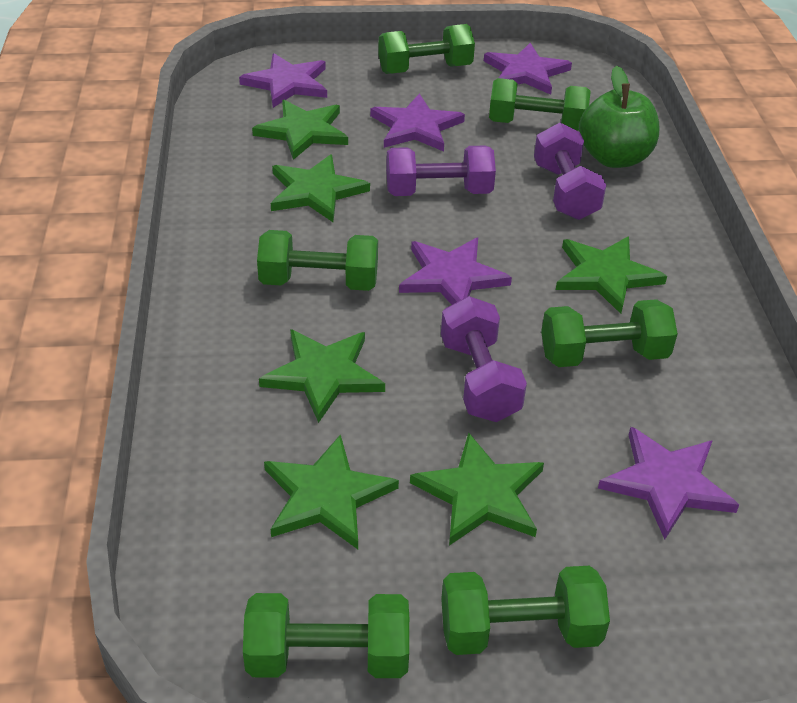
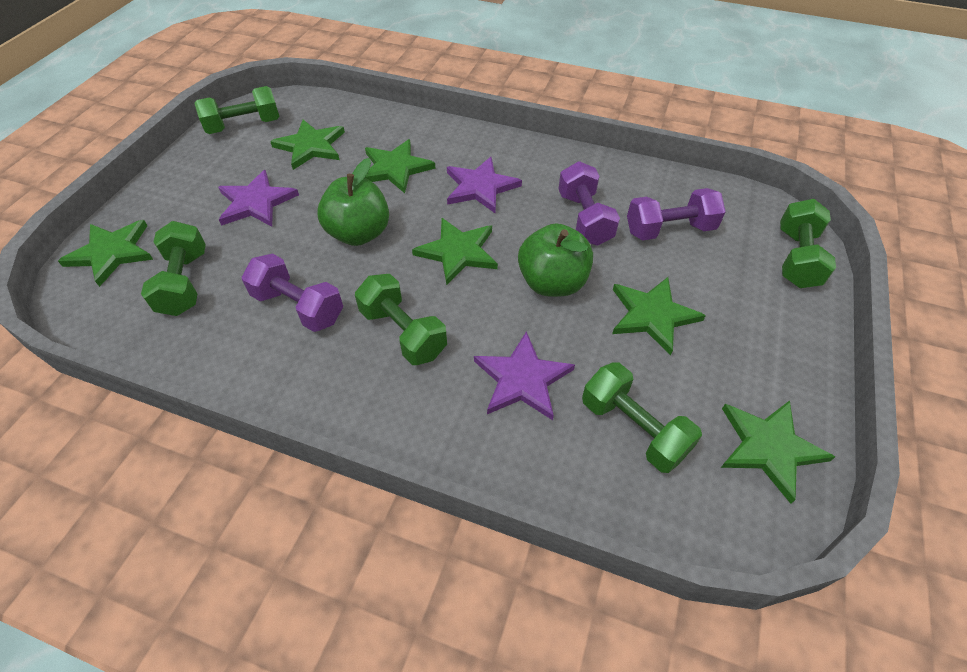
green apple: 1 -> 2
green dumbbell: 6 -> 5
purple star: 5 -> 3

